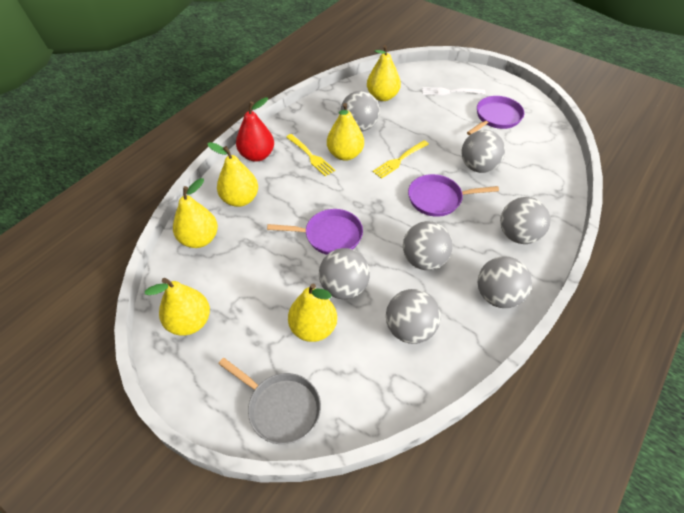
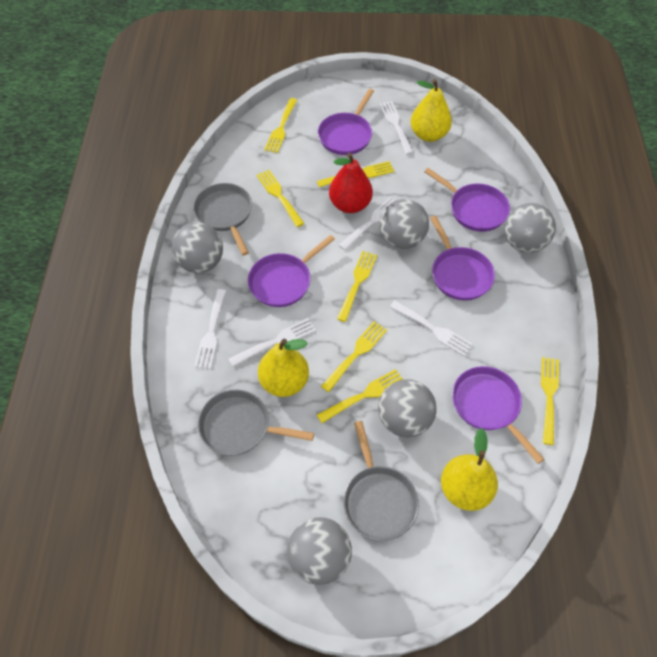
grey ball: 7 -> 5
grey pan: 1 -> 3
purple pan: 3 -> 5
white fork: 1 -> 5
yellow fork: 2 -> 7
yellow pear: 6 -> 3

